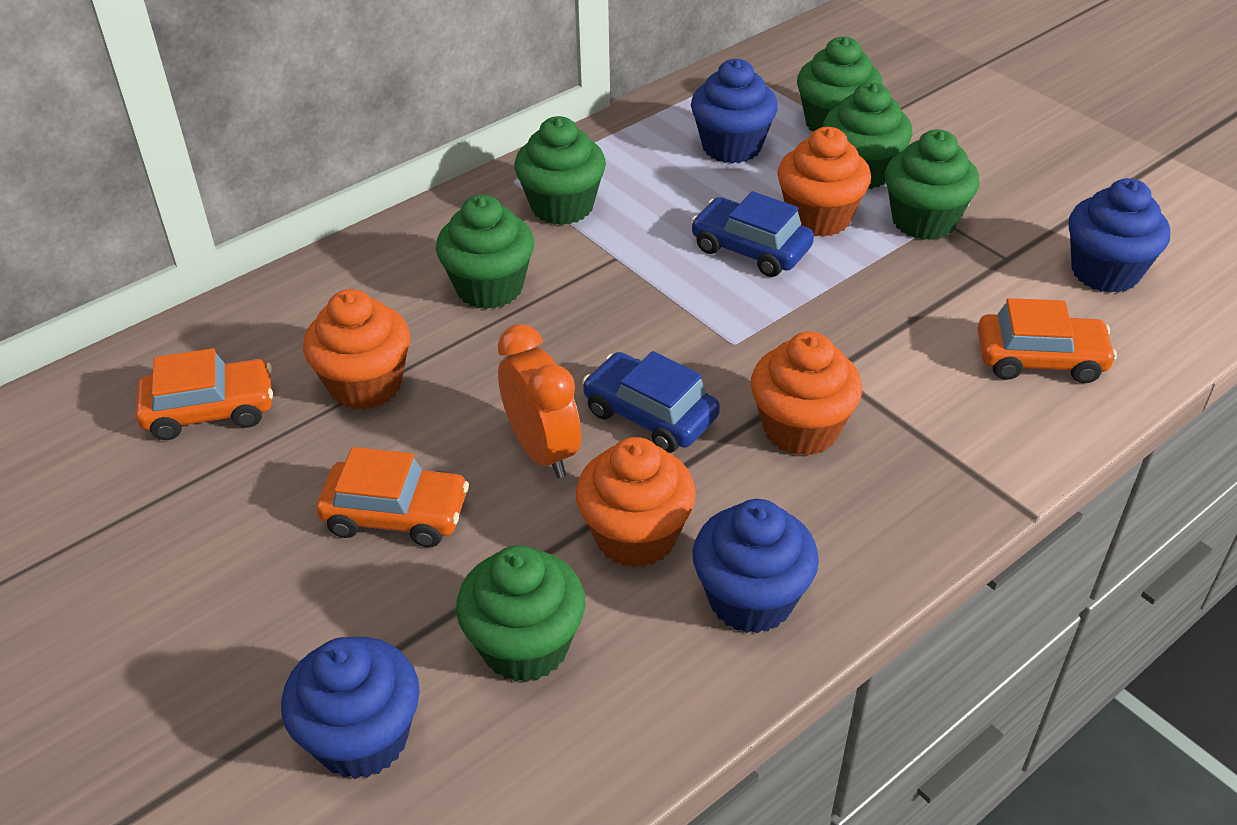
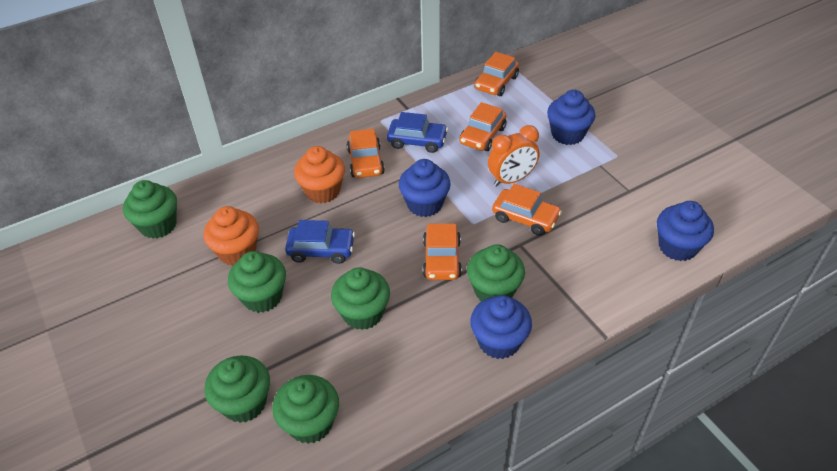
orange car: 3 -> 5
orange cupcake: 4 -> 2

